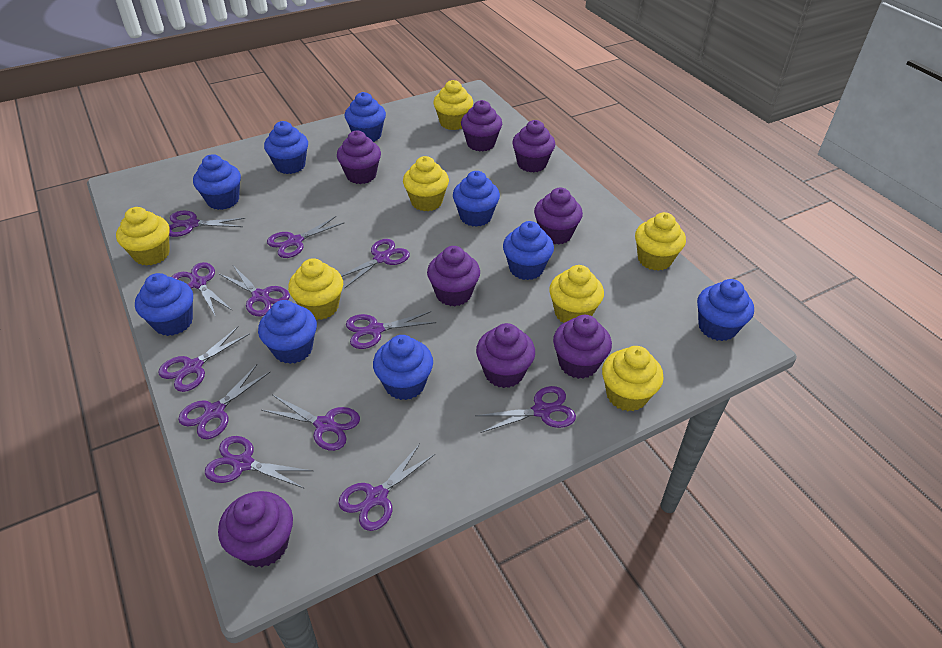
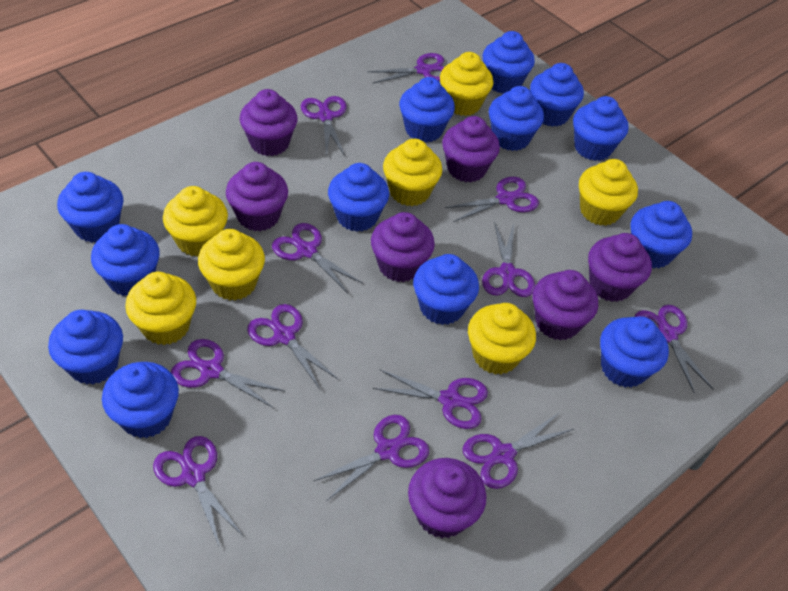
blue cupcake: 9 -> 13
purple cupcake: 8 -> 7

